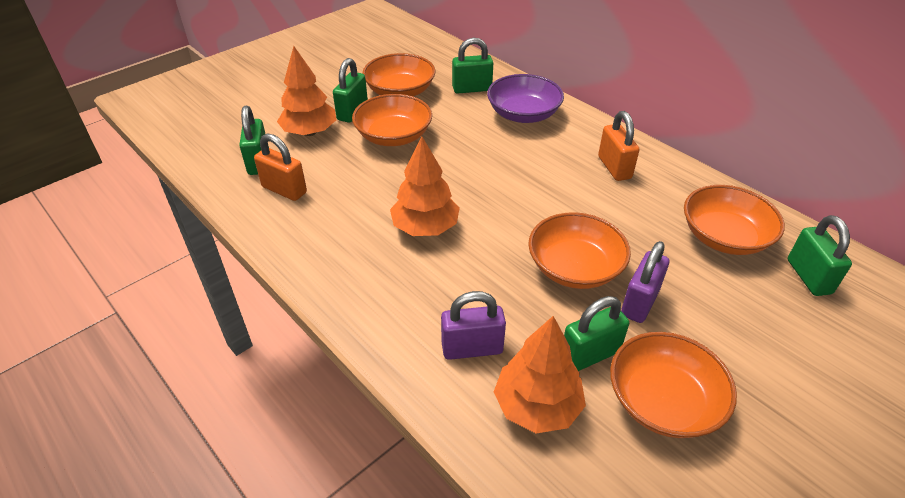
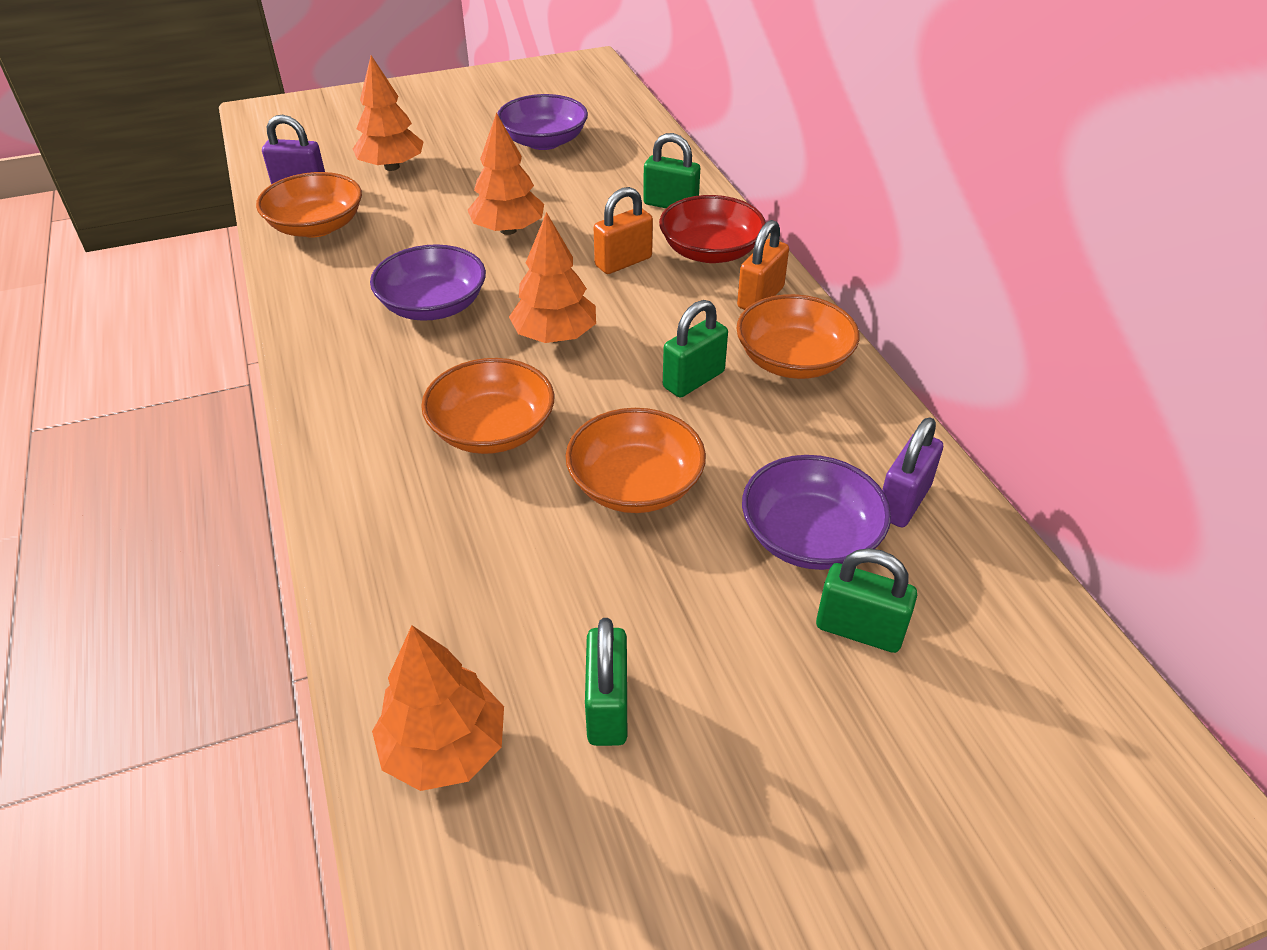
green padlock: 5 -> 4
orange bowl: 5 -> 4
orange tree: 3 -> 4
purple bowl: 1 -> 3
red bowl: 0 -> 1

